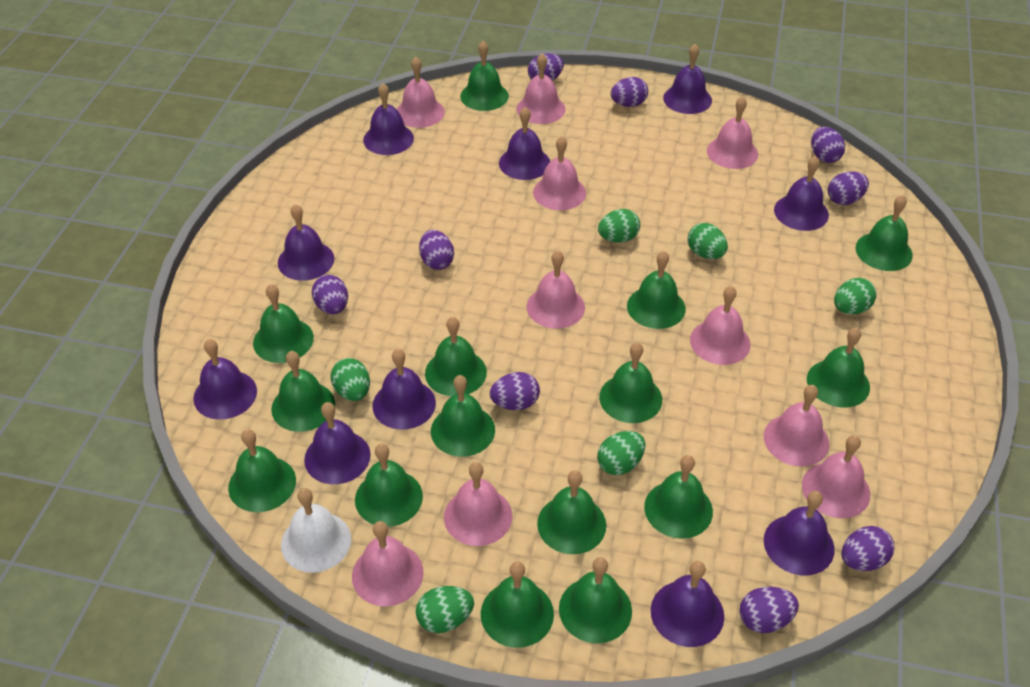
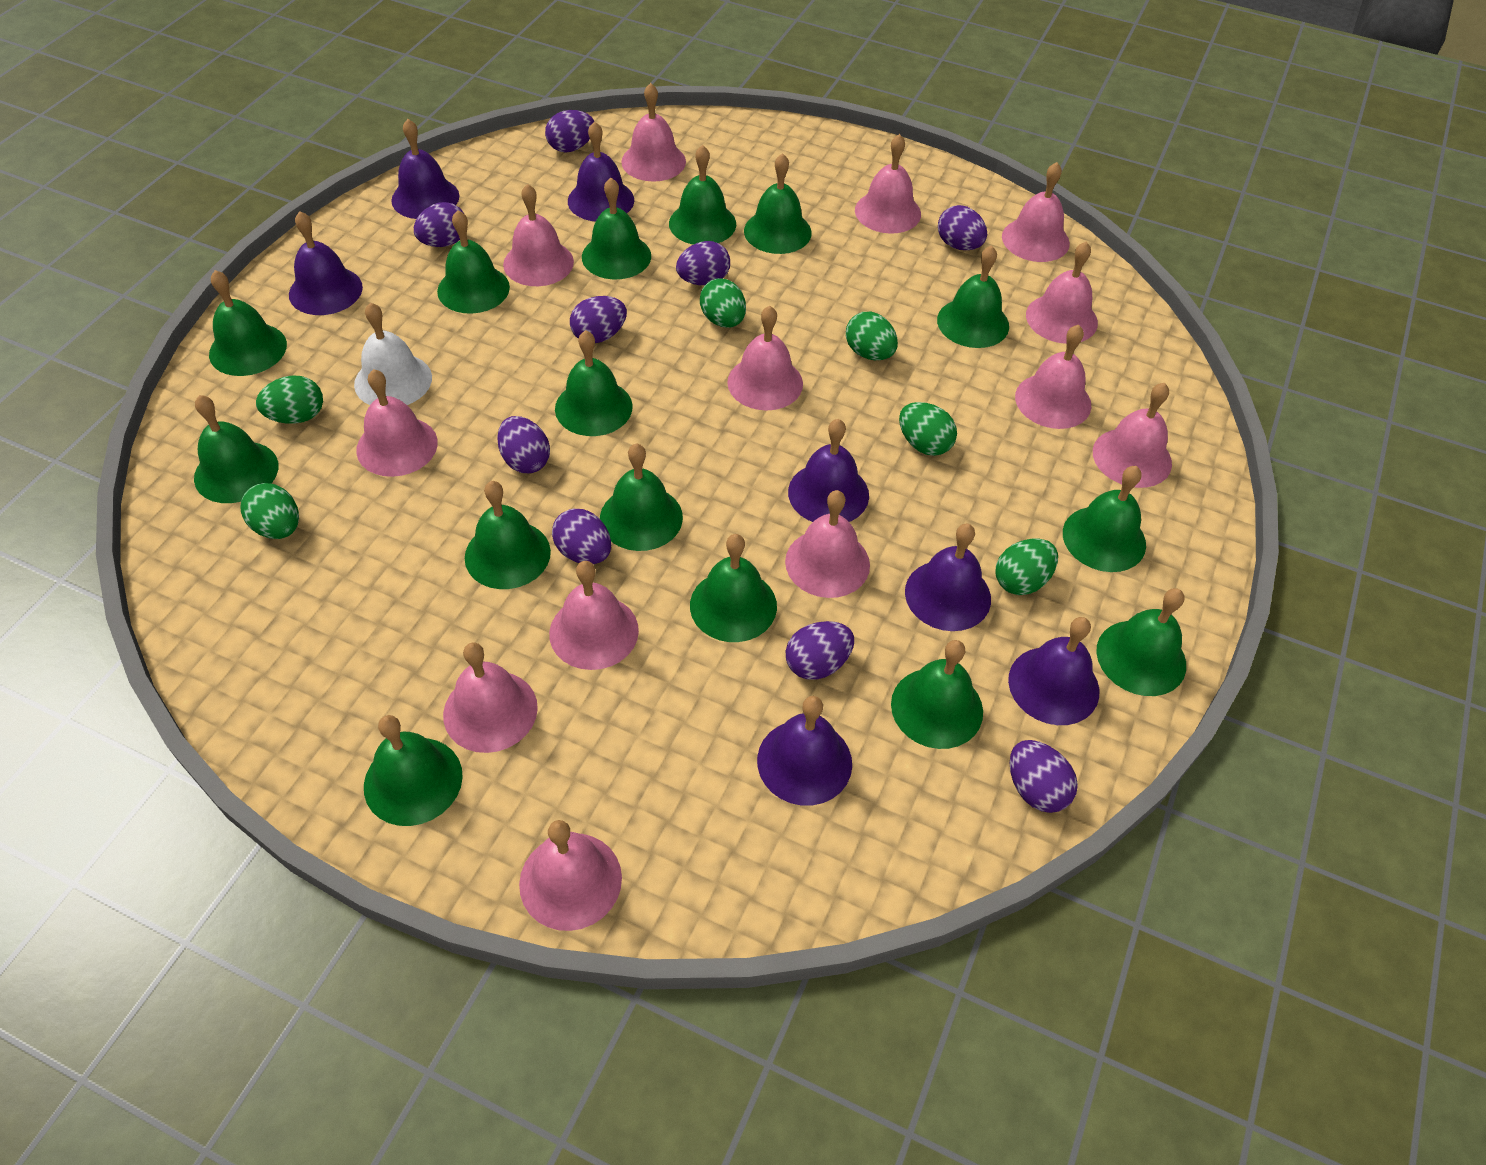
pink bell: 10 -> 13
purple bell: 10 -> 7

